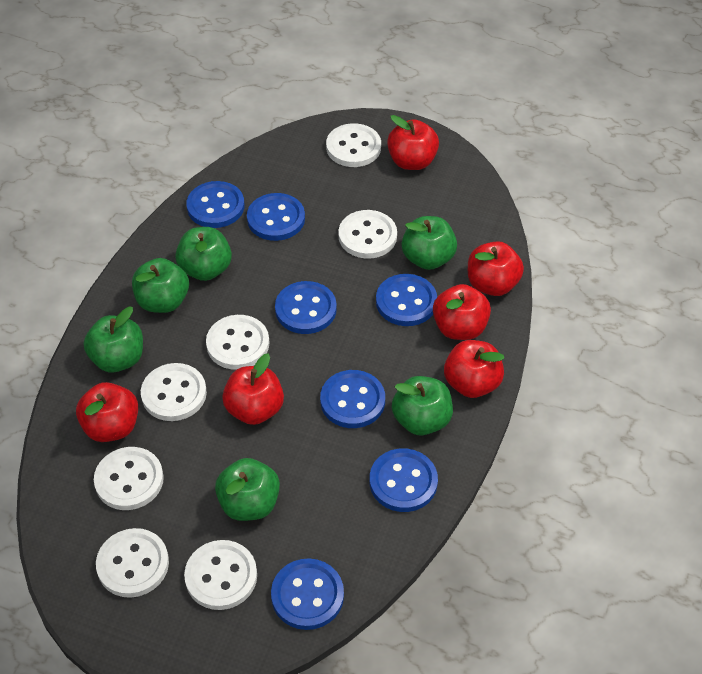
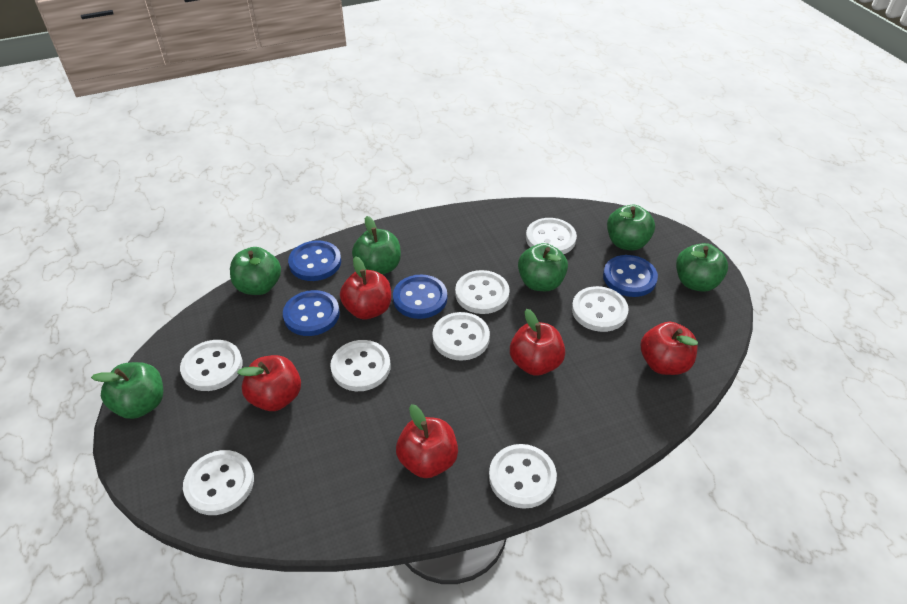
blue button: 7 -> 4
red apple: 6 -> 5
white button: 7 -> 8

